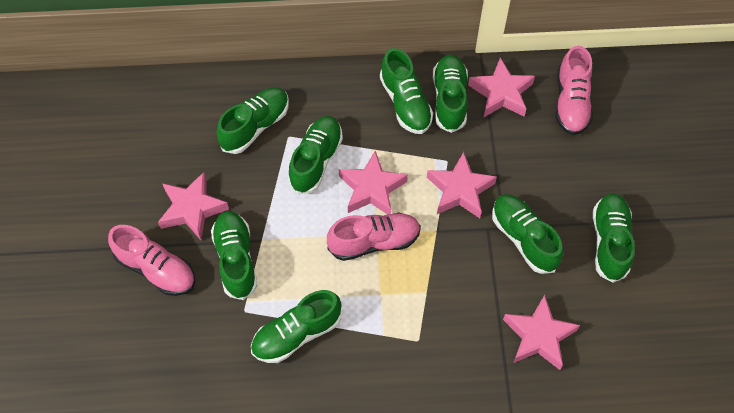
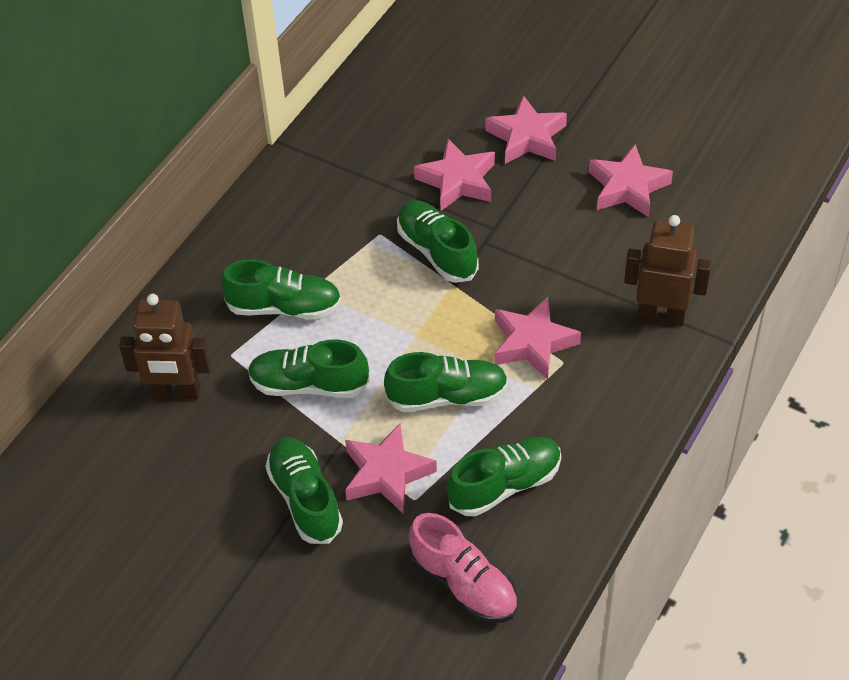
brown robot: 0 -> 2
green shoe: 8 -> 6
pink shoe: 3 -> 1

